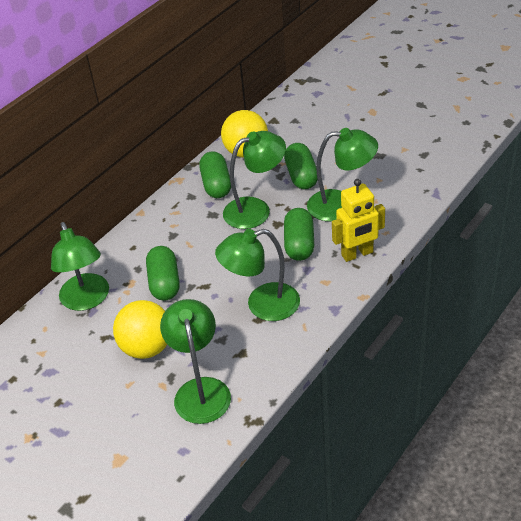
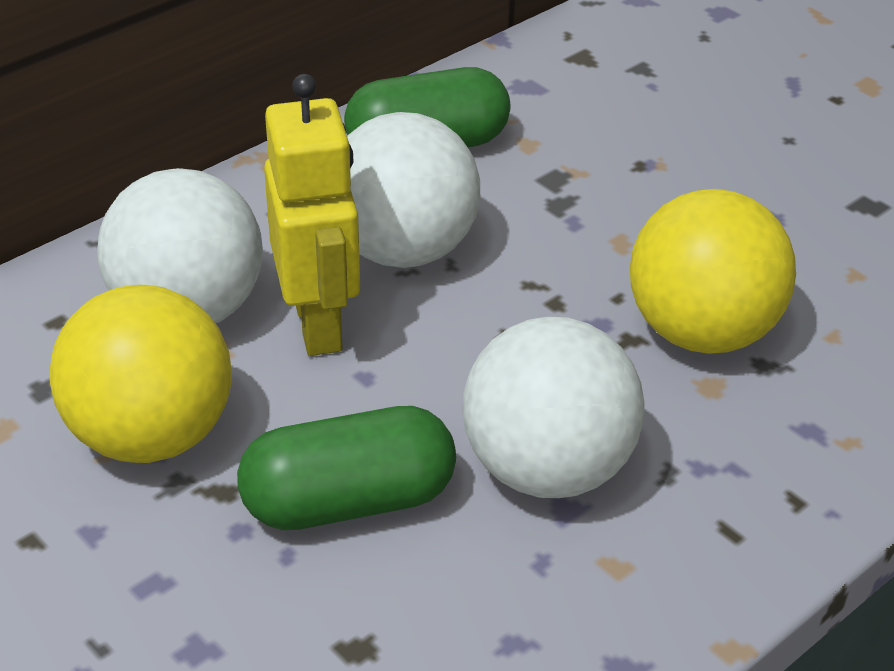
green capsule: 4 -> 2
green lamp: 5 -> 0
white ball: 0 -> 3

